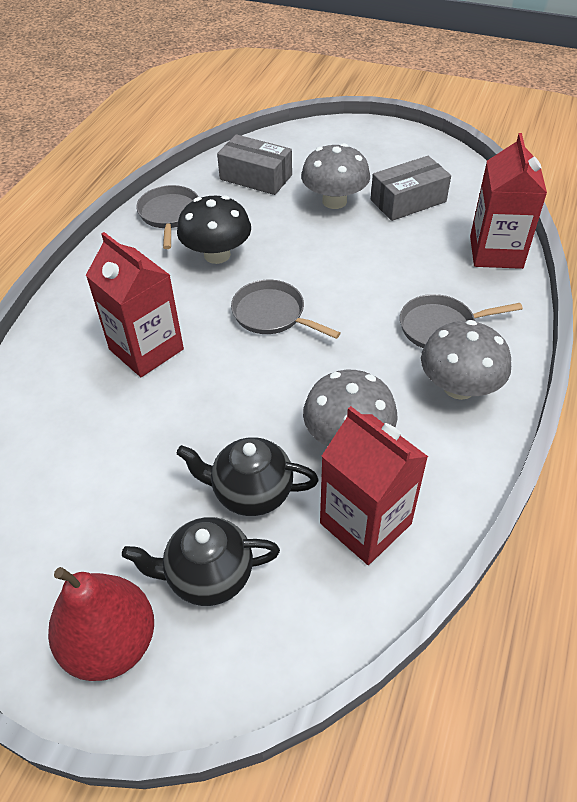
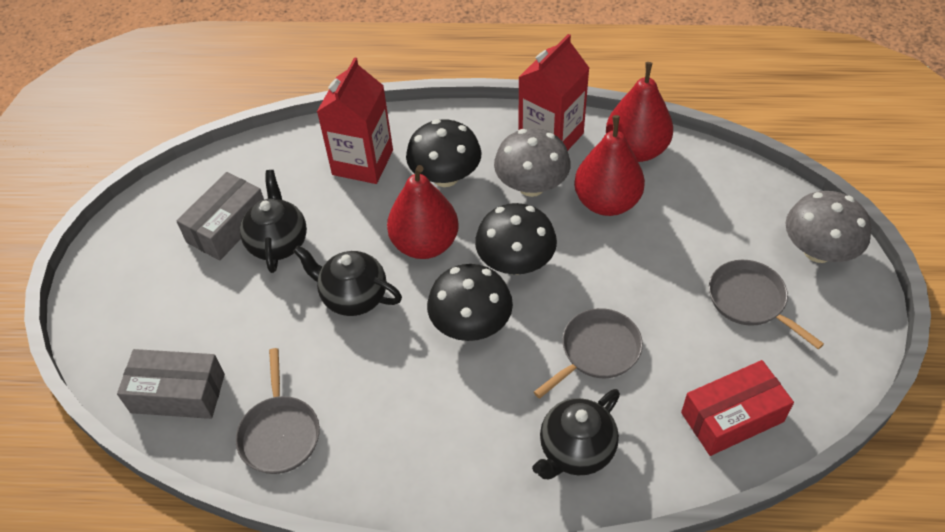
black mushroom: 1 -> 3
black teapot: 2 -> 3
grey mushroom: 3 -> 2
red box: 0 -> 1
red carton: 3 -> 2
red pear: 1 -> 3

